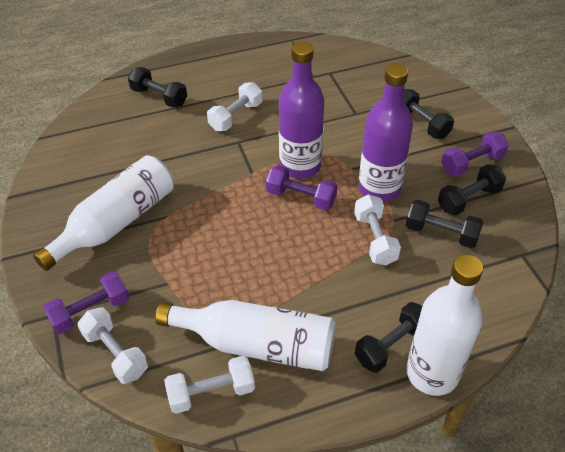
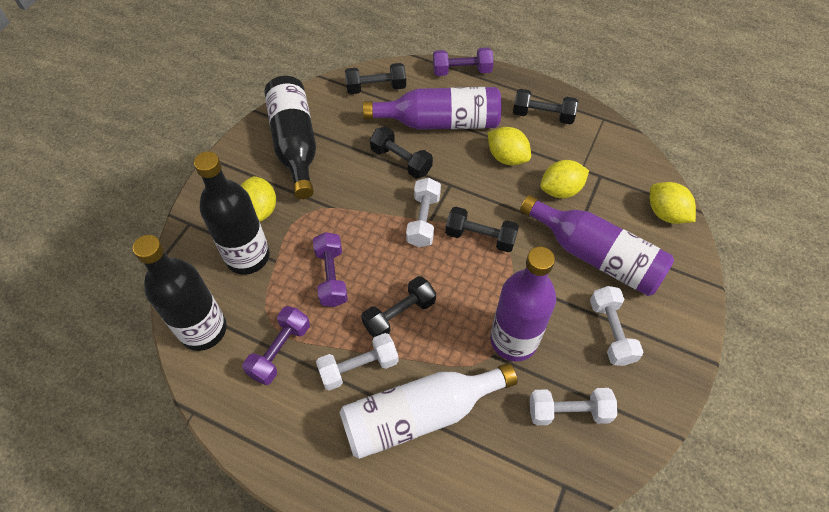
black bottle: 0 -> 3
purple bottle: 2 -> 3
white bottle: 3 -> 1
yellow lemon: 0 -> 4

